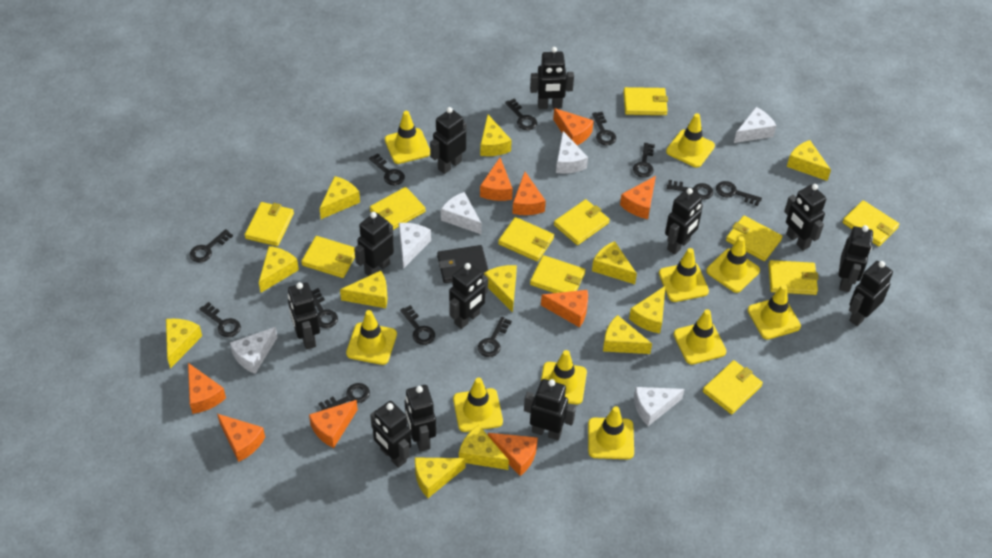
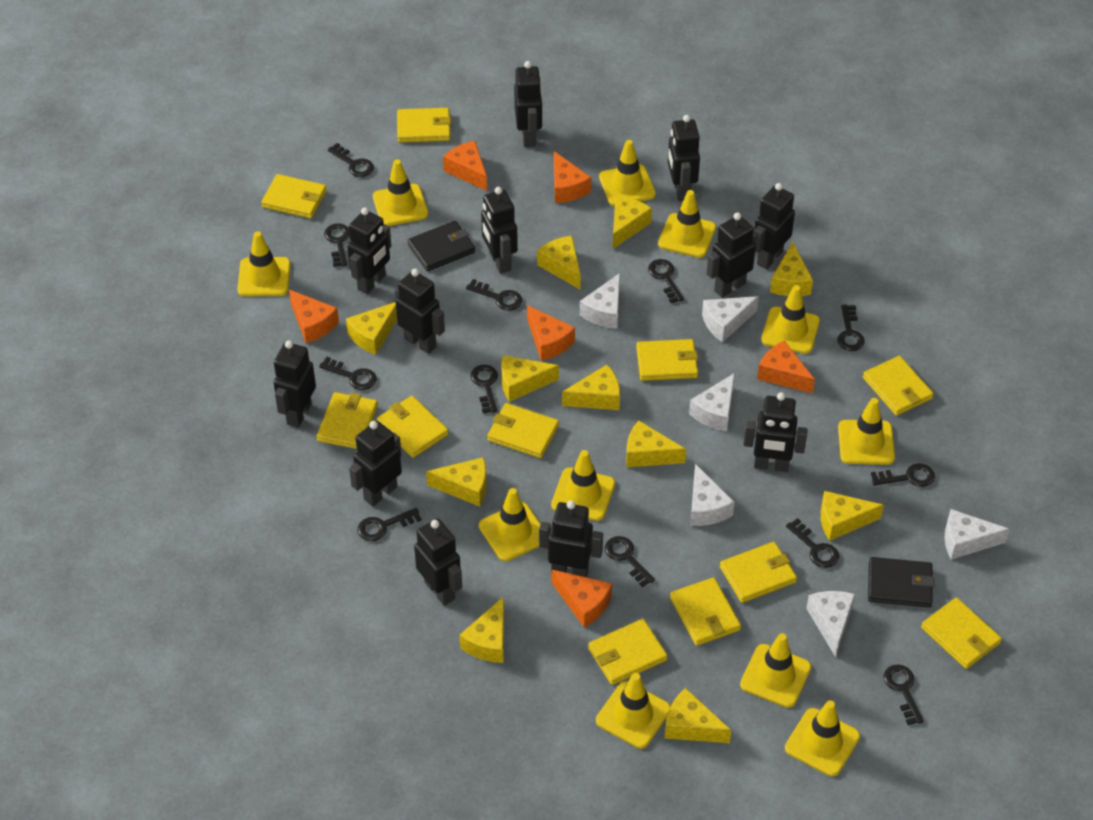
black wallet: 1 -> 2
orange cheese: 9 -> 6
yellow cheese: 12 -> 11
yellow traffic cone: 10 -> 11

